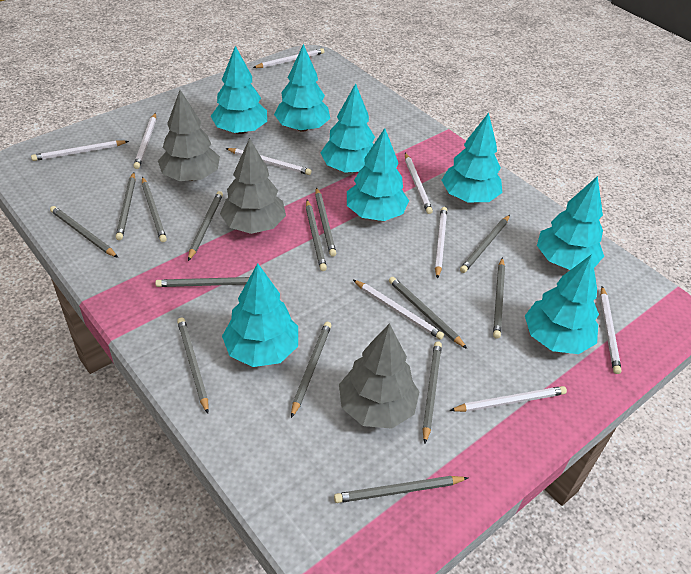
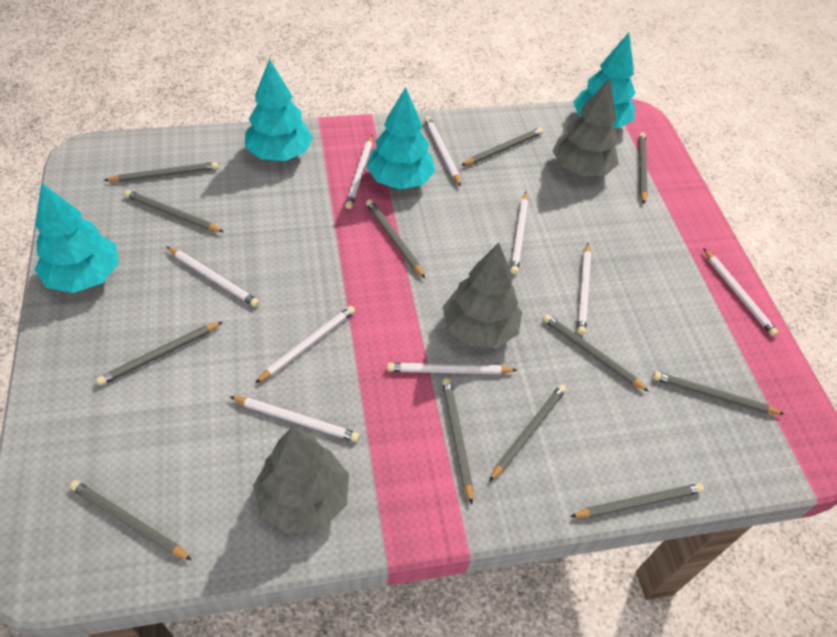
grey pencil: 14 -> 12
turquoise tree: 8 -> 4

